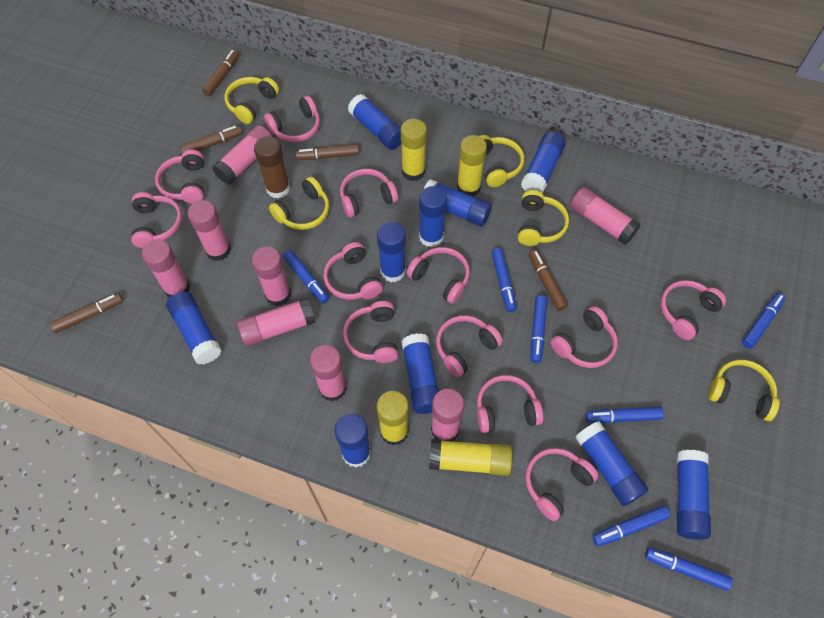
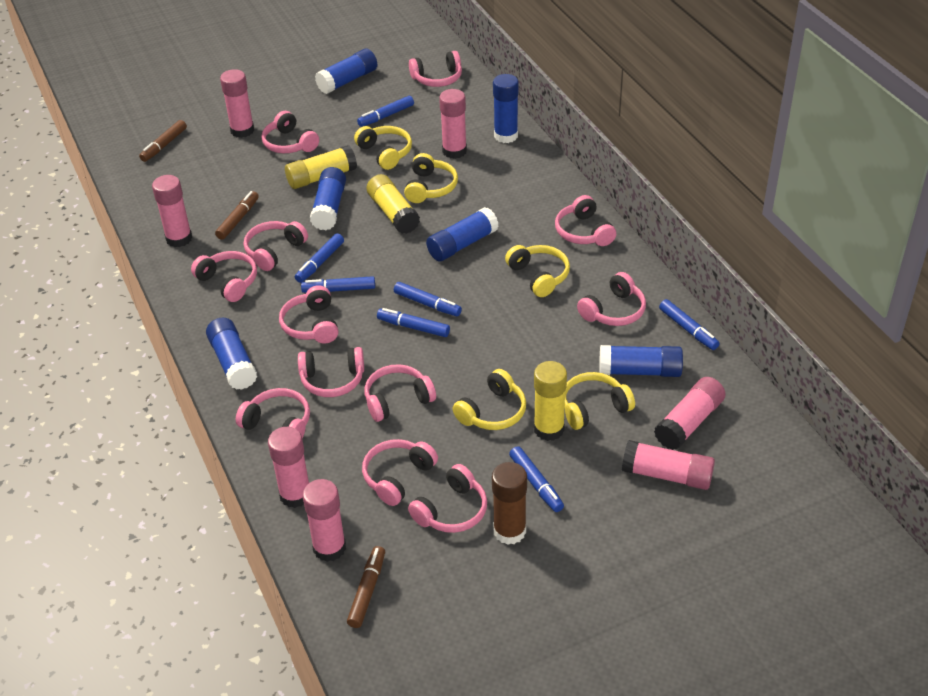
blue glue stick: 10 -> 6
brown marker: 5 -> 3
pink glue stick: 8 -> 7
yellow glue stick: 4 -> 3

